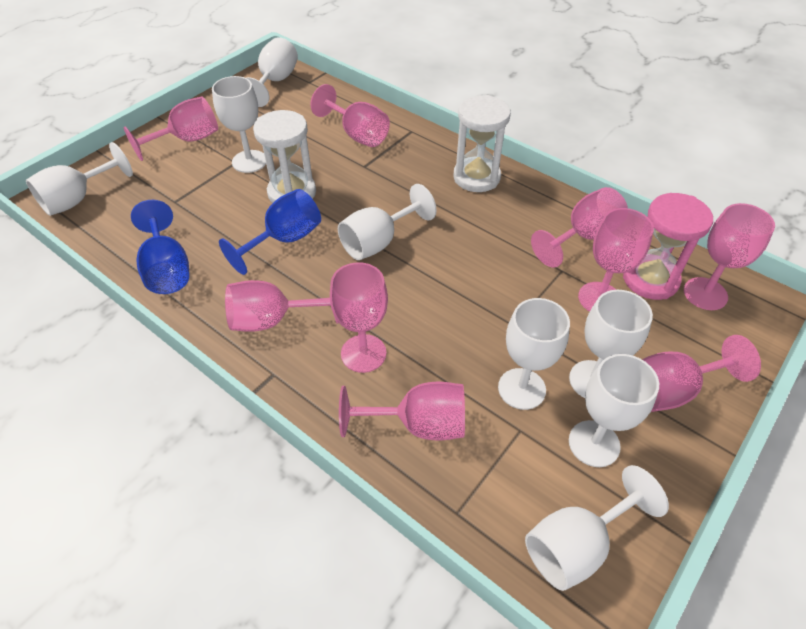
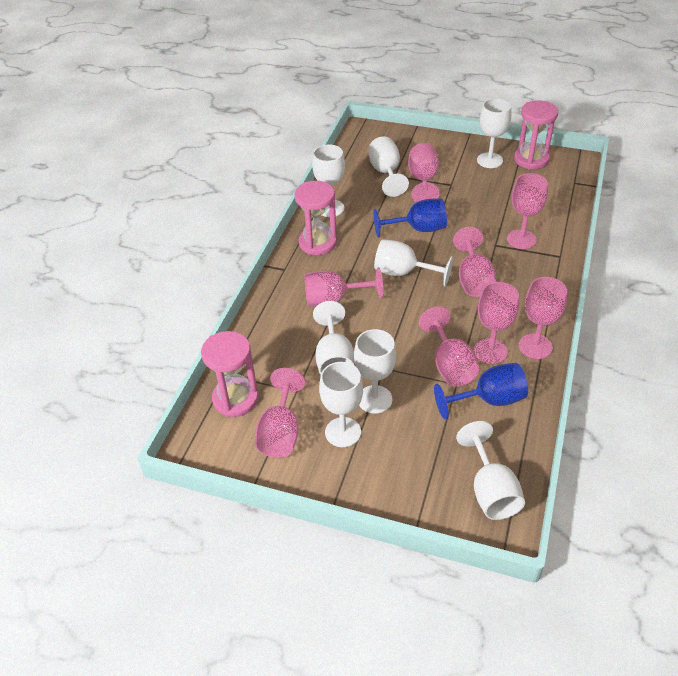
pink goblet: 9 -> 8
pink hourglass: 1 -> 3
white hourglass: 2 -> 0

